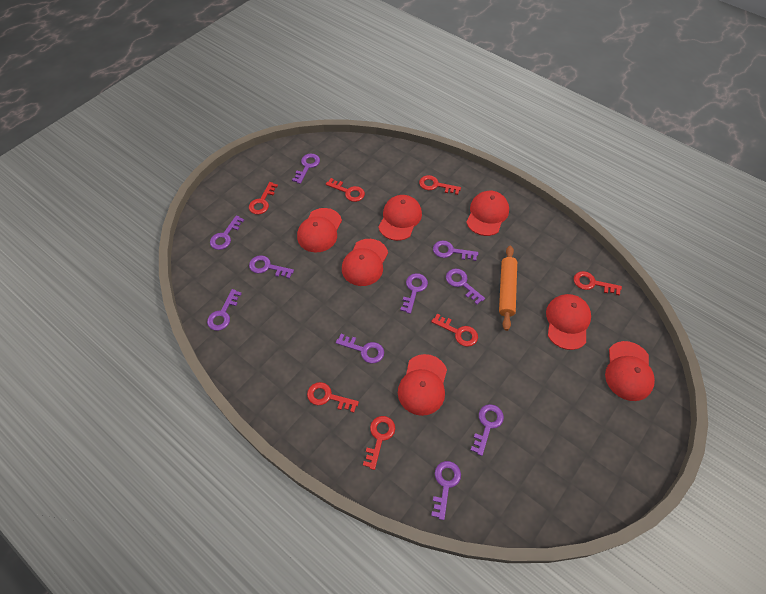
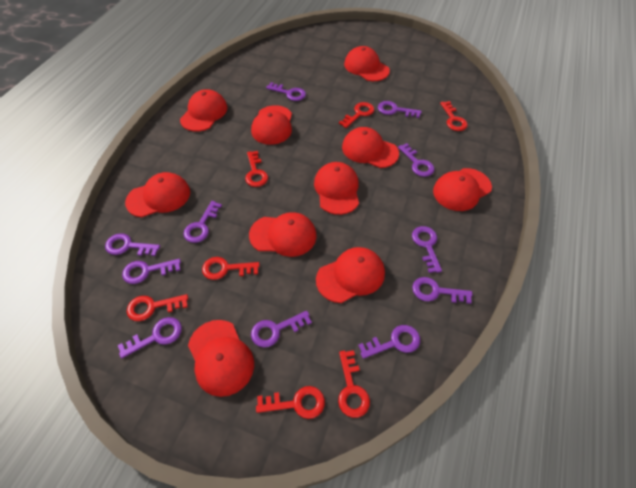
orange rolling pin: 1 -> 0
purple key: 10 -> 11
red cap: 7 -> 10

